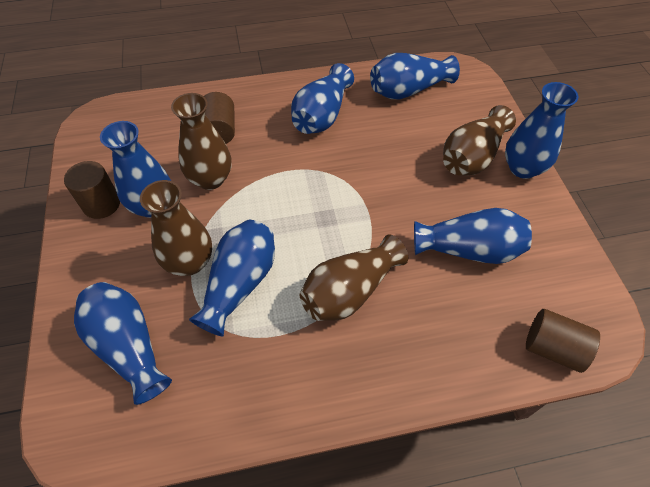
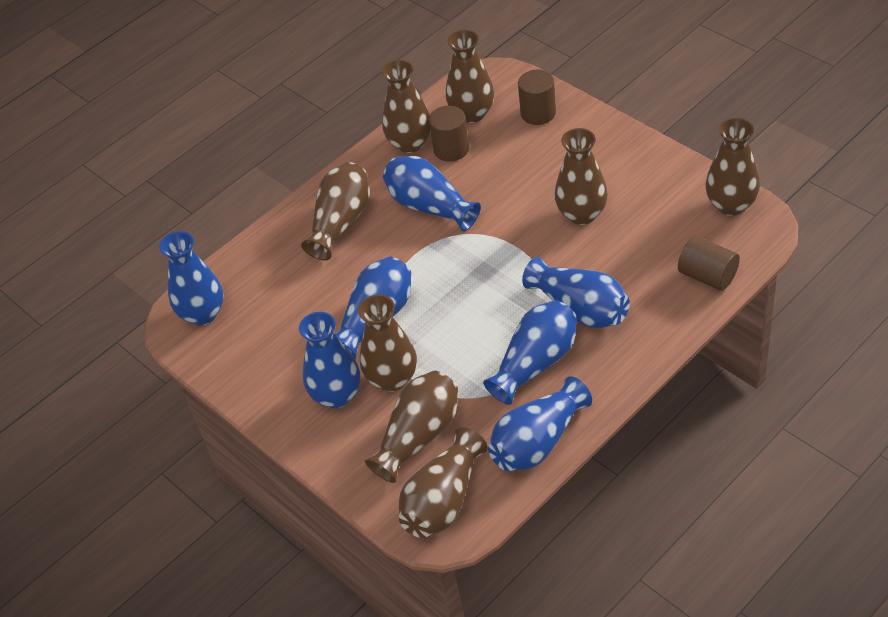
brown vase: 4 -> 8

